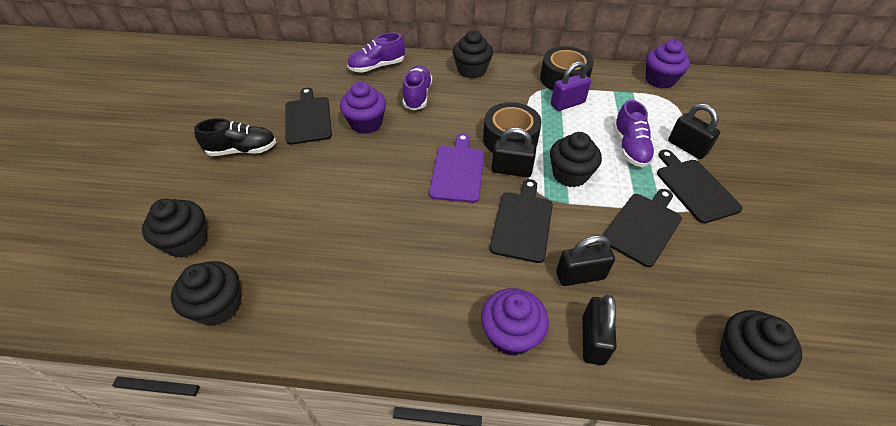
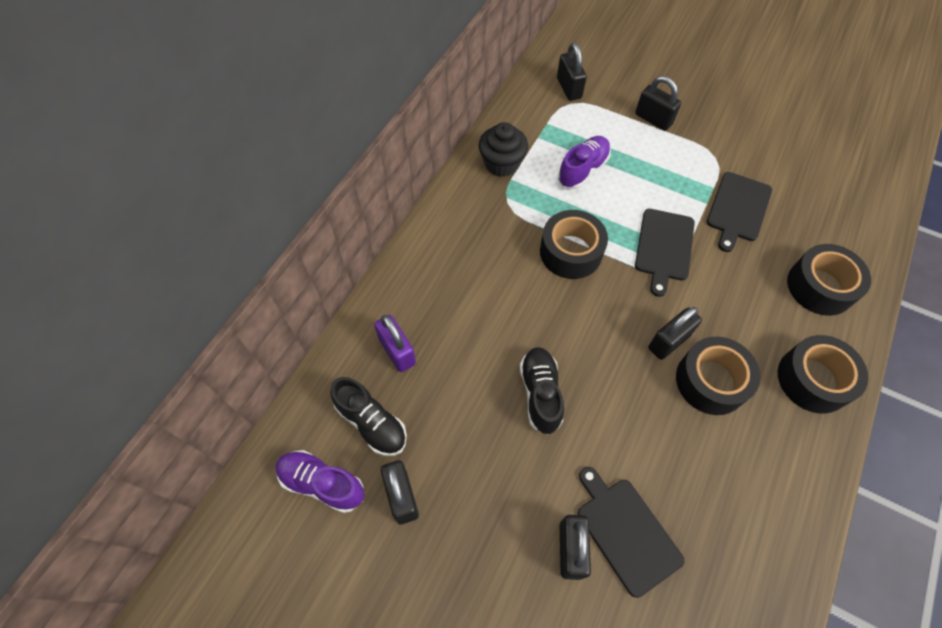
black cupcake: 5 -> 1
black cutting board: 4 -> 3
black padlock: 4 -> 5
black shoe: 1 -> 2
black tape: 2 -> 4
purple cupcake: 3 -> 0
purple cutting board: 1 -> 0
purple shoe: 3 -> 2

